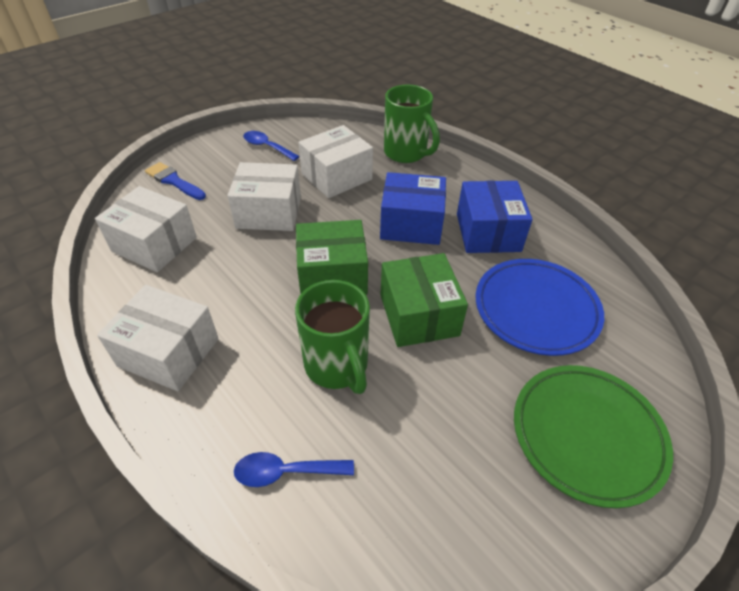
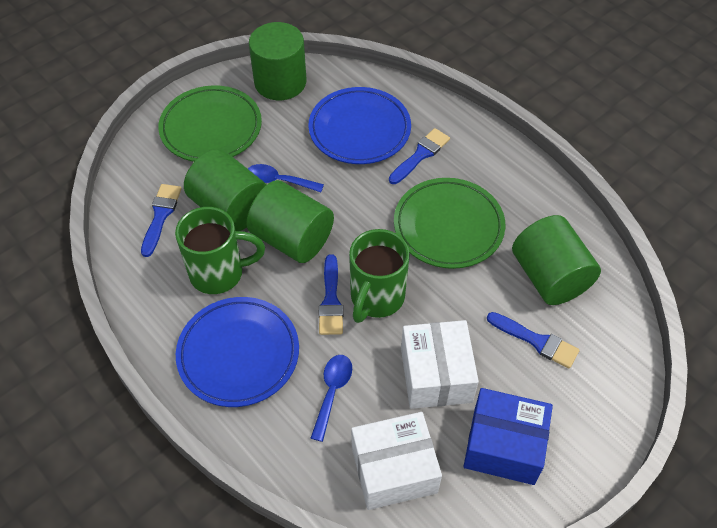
blue box: 2 -> 1
blue brush: 1 -> 4
blue plate: 1 -> 2
green box: 2 -> 0
green cylinder: 0 -> 4
green plate: 1 -> 2
white box: 4 -> 2

